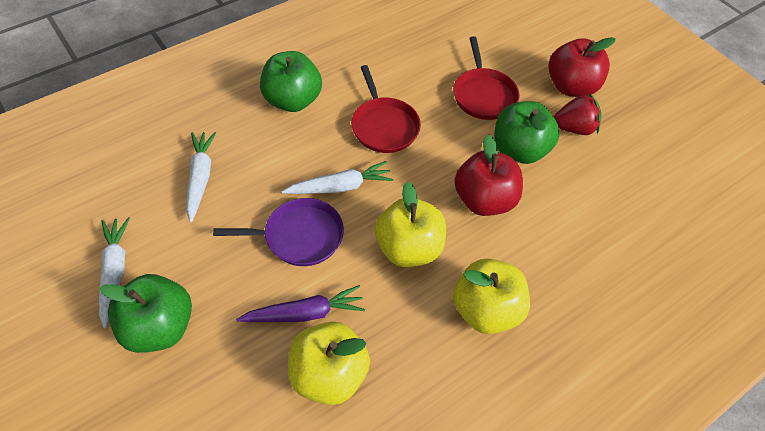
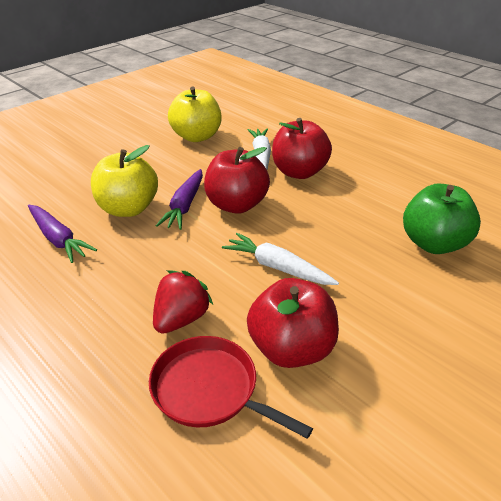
green apple: 3 -> 1
purple carrot: 1 -> 2
purple pan: 1 -> 0
red apple: 2 -> 3
red pan: 2 -> 1
white carrot: 3 -> 2
yellow apple: 3 -> 2

